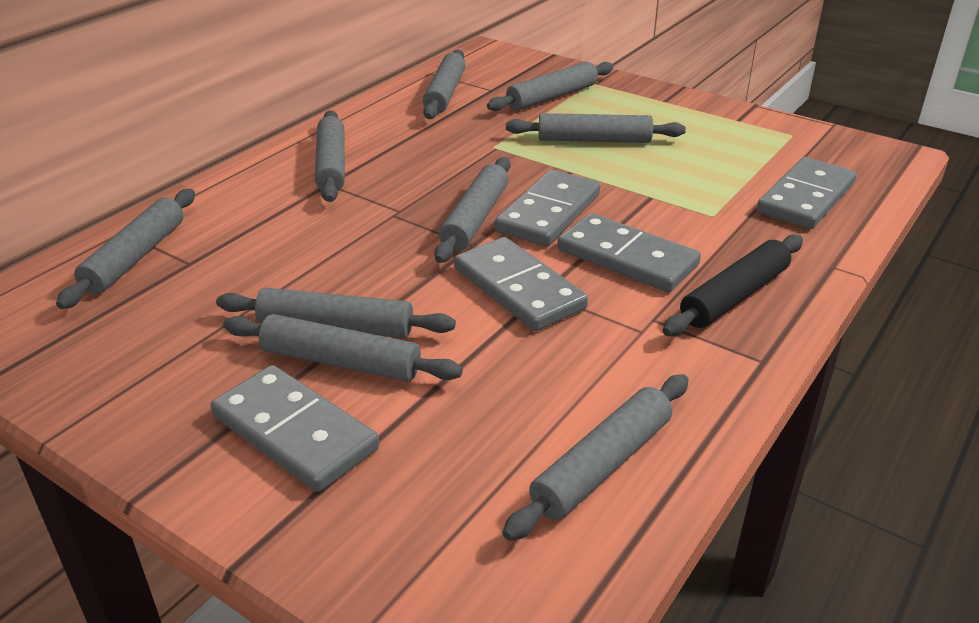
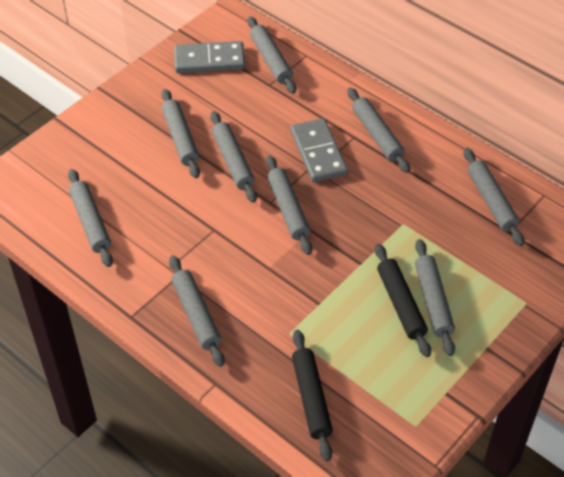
black rolling pin: 1 -> 2
grey domino: 5 -> 2

